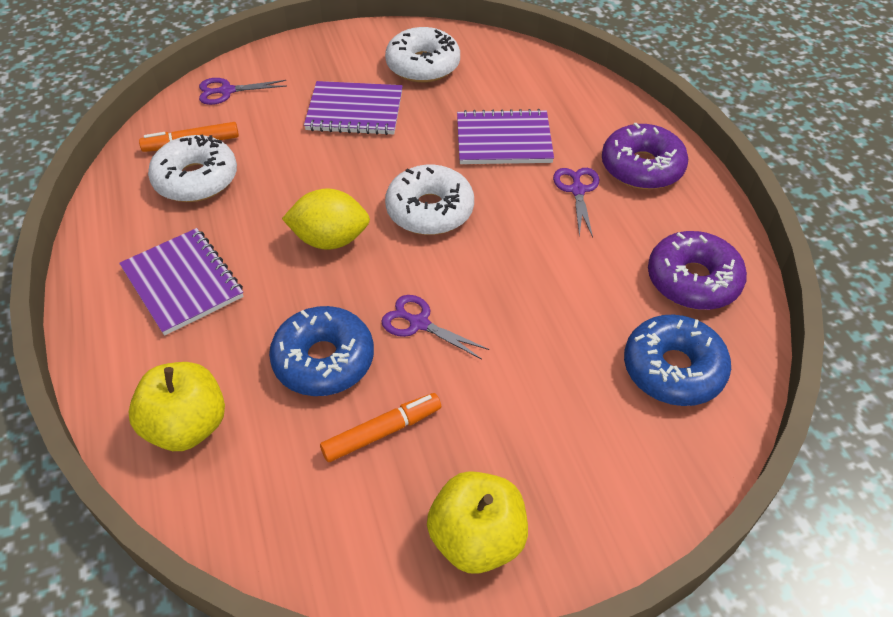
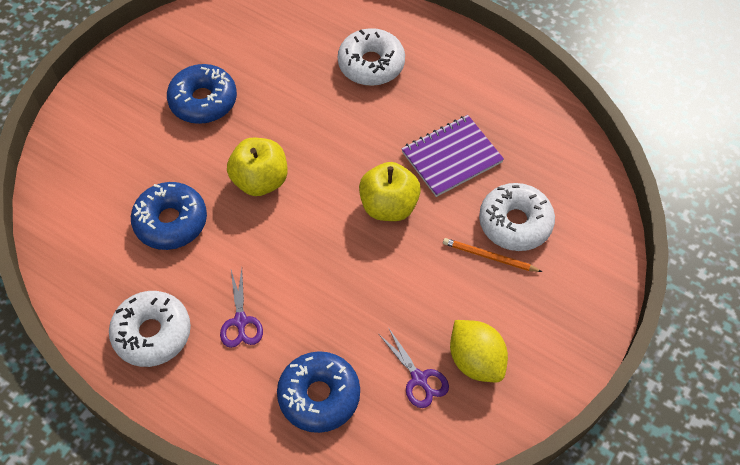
blue donut: 2 -> 3
orange marker: 2 -> 0
orange pencil: 0 -> 1
purple donut: 2 -> 0
purple notebook: 3 -> 1
purple scissors: 3 -> 2

